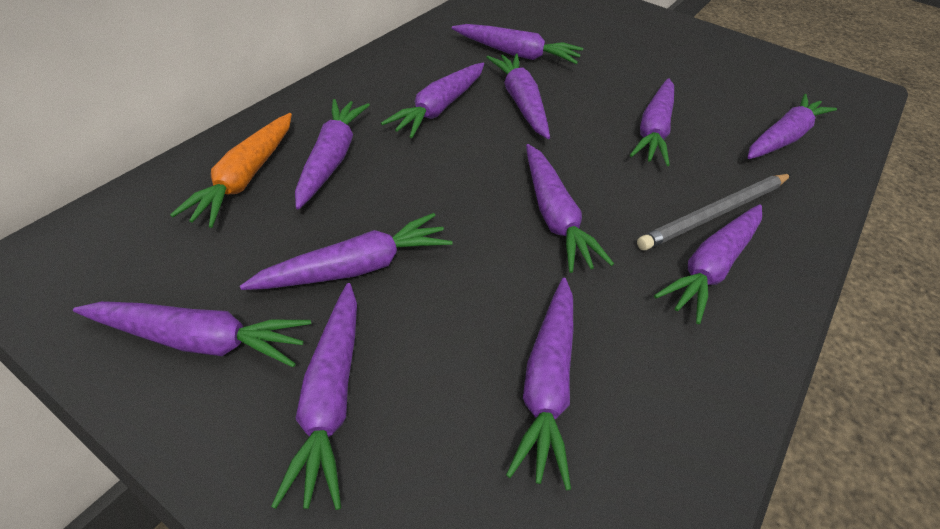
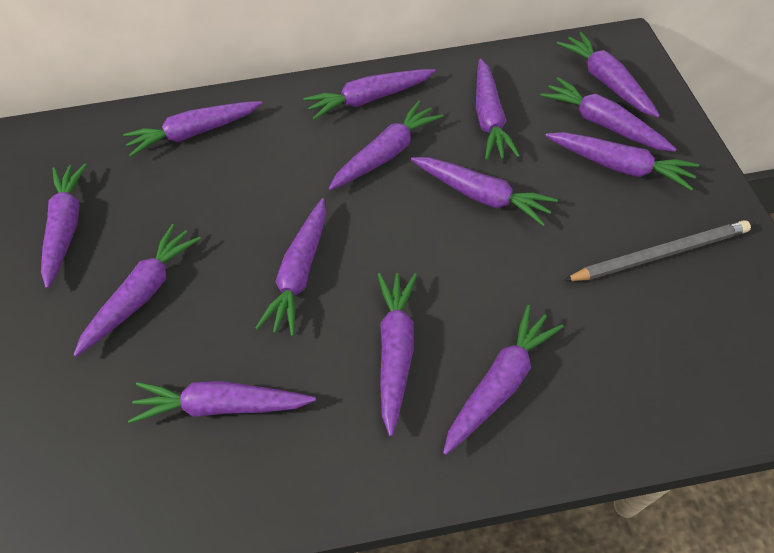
orange carrot: 1 -> 0
purple carrot: 12 -> 14

